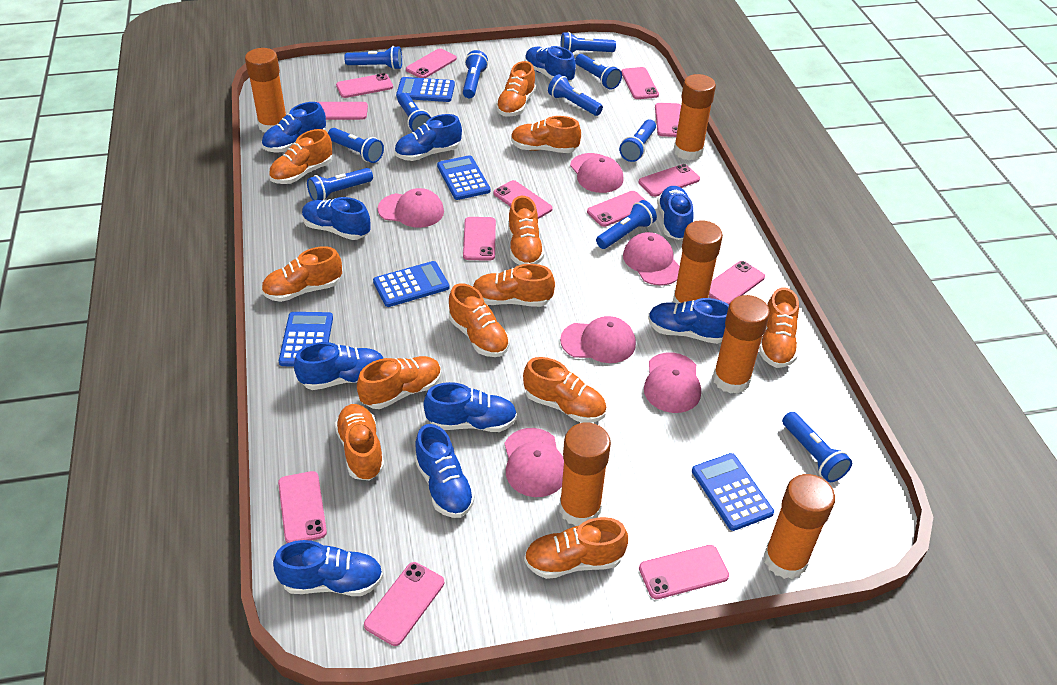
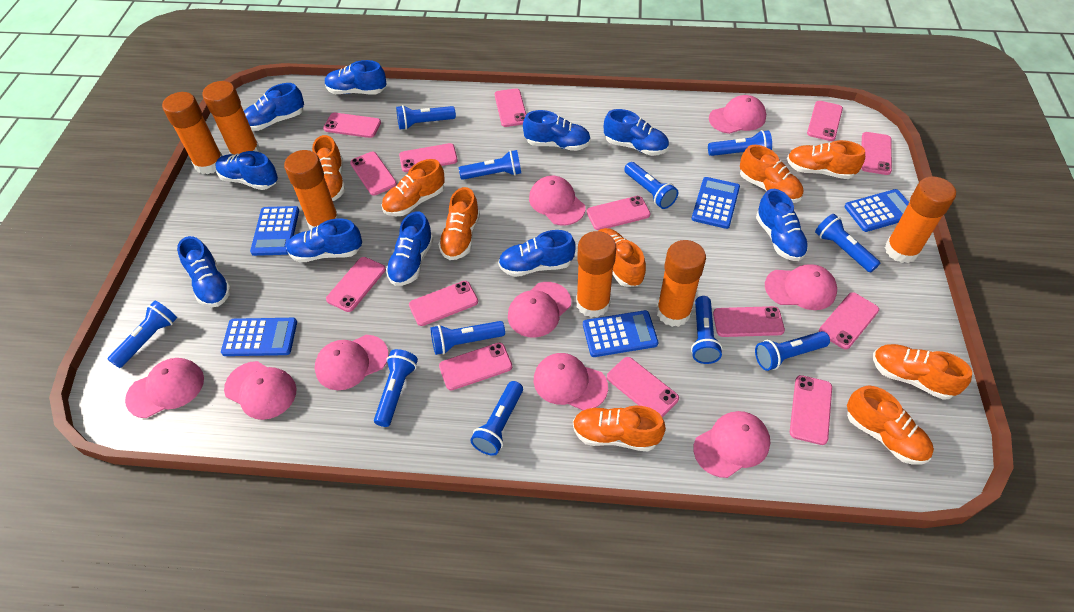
orange shoe: 12 -> 9
pink cap: 6 -> 9
pink phone: 13 -> 14

